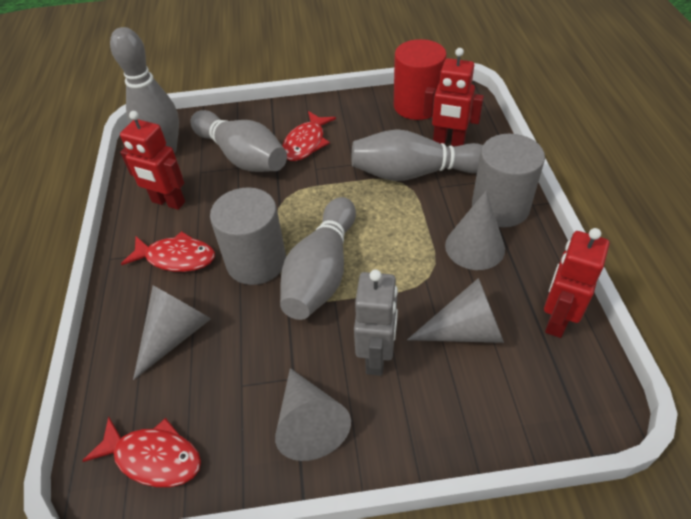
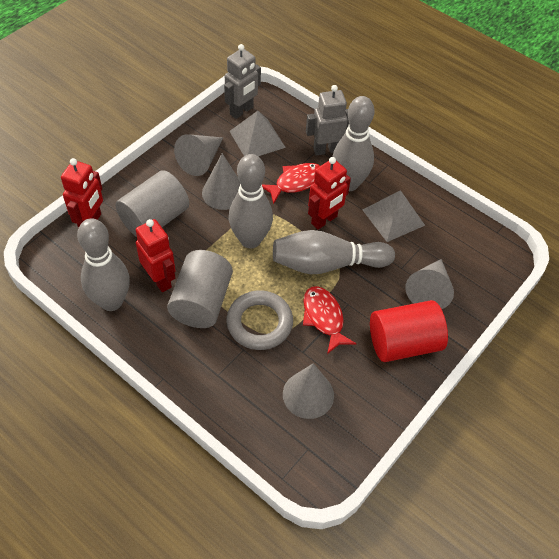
grey pyramid: 0 -> 2
grey ring: 0 -> 1
grey robot: 1 -> 2
red fish: 3 -> 2

